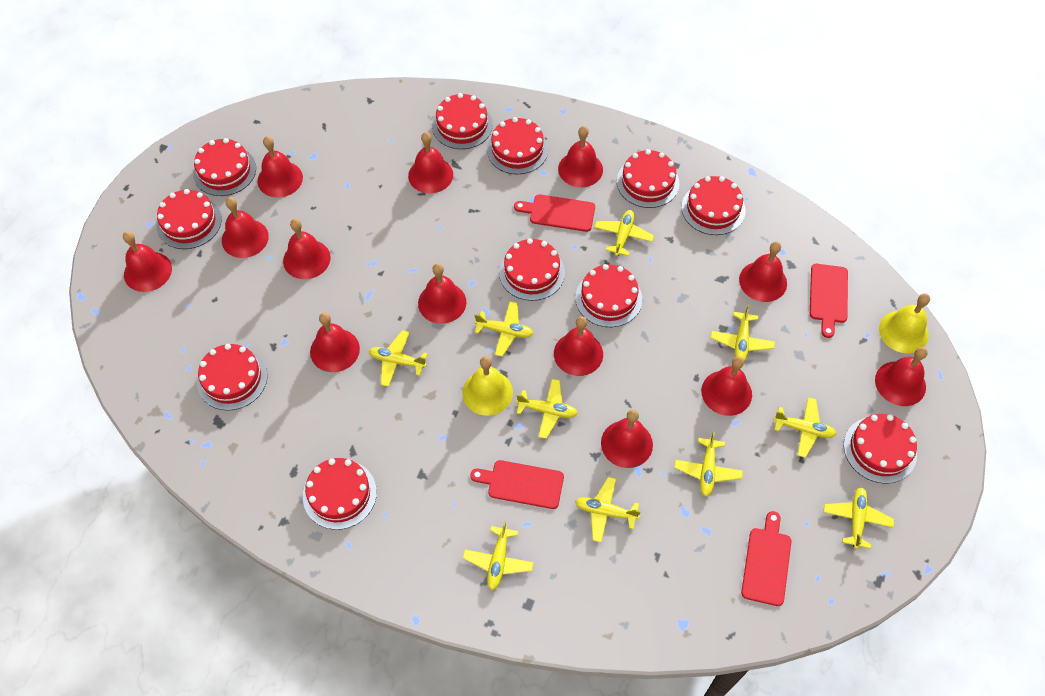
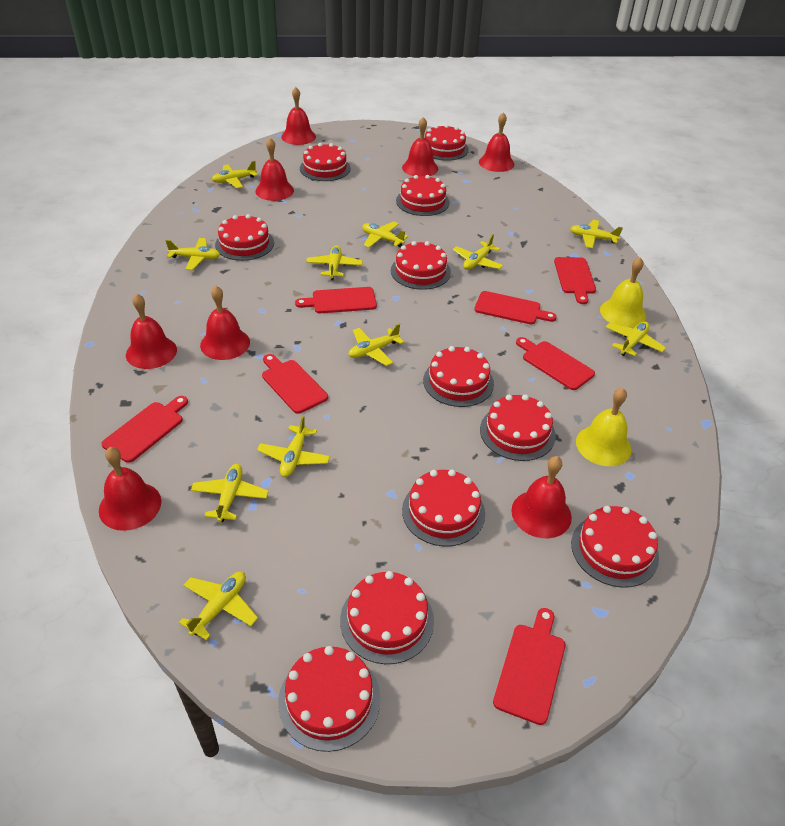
red bell: 13 -> 8
red cutting board: 4 -> 7
yellow plane: 10 -> 11

